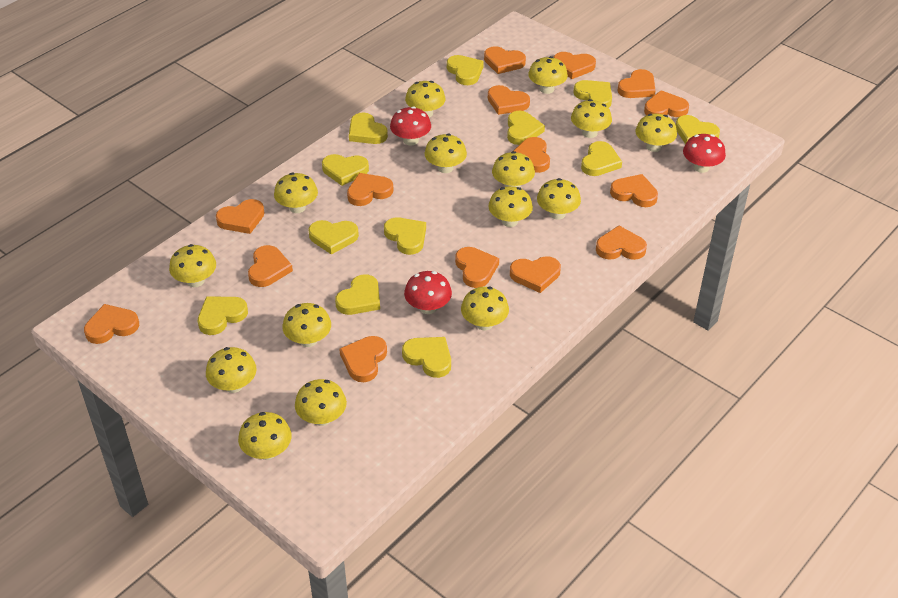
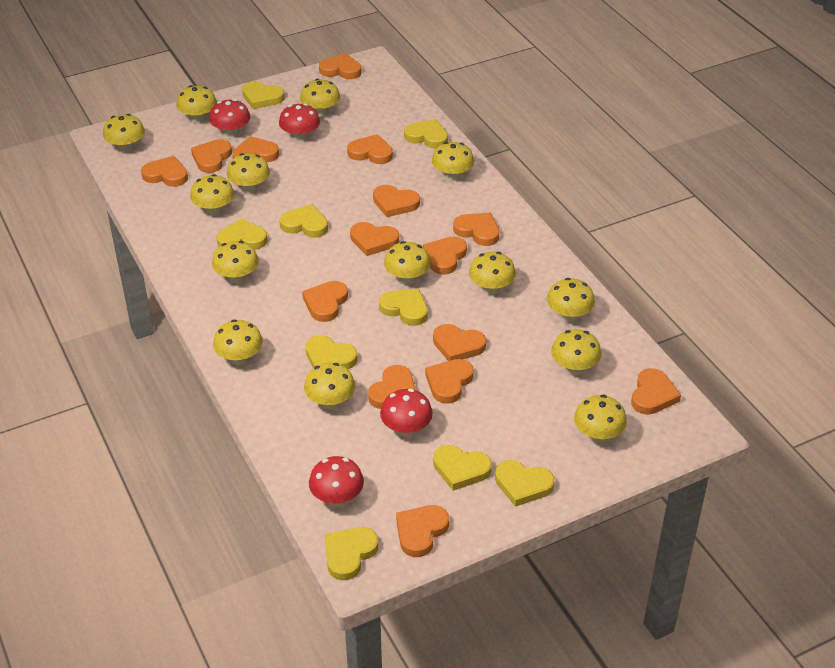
red mushroom: 3 -> 4
yellow heart: 12 -> 9
yellow mushroom: 15 -> 14

